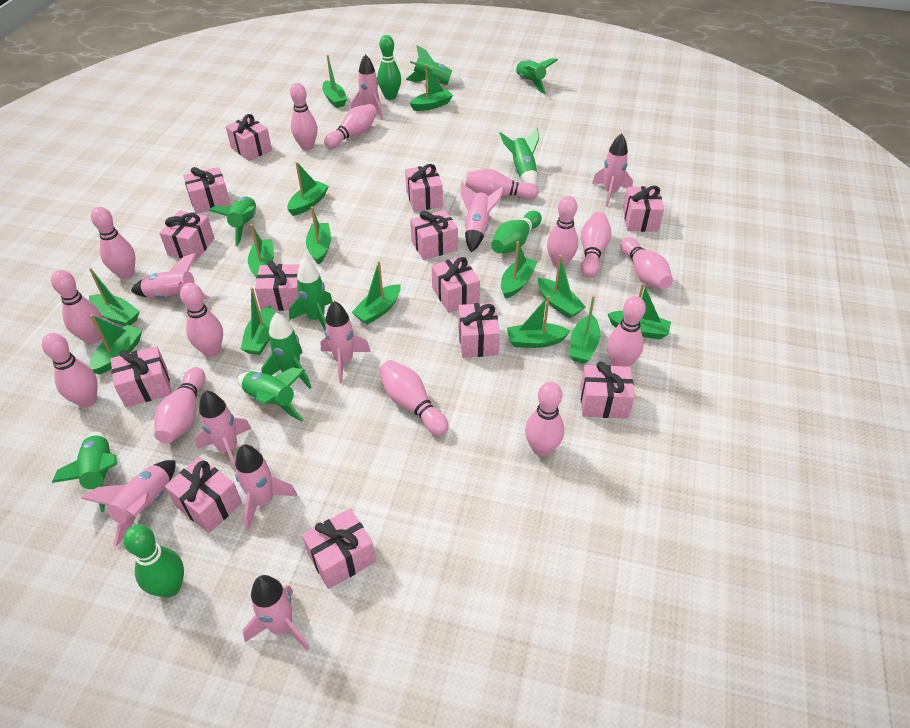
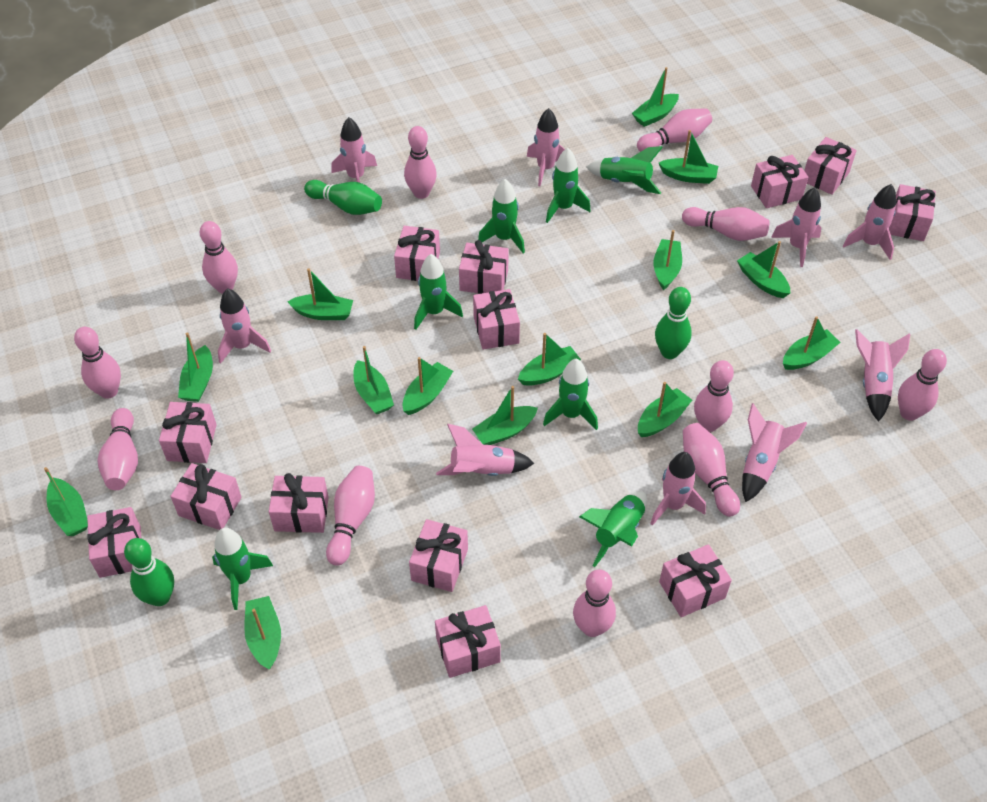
green rocket: 8 -> 7
pink bowling pin: 14 -> 11

